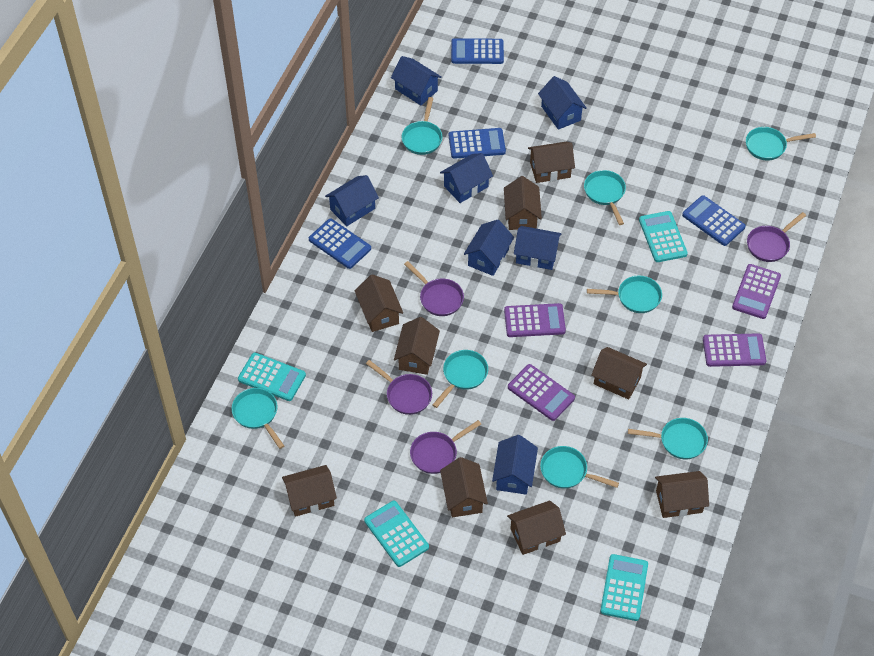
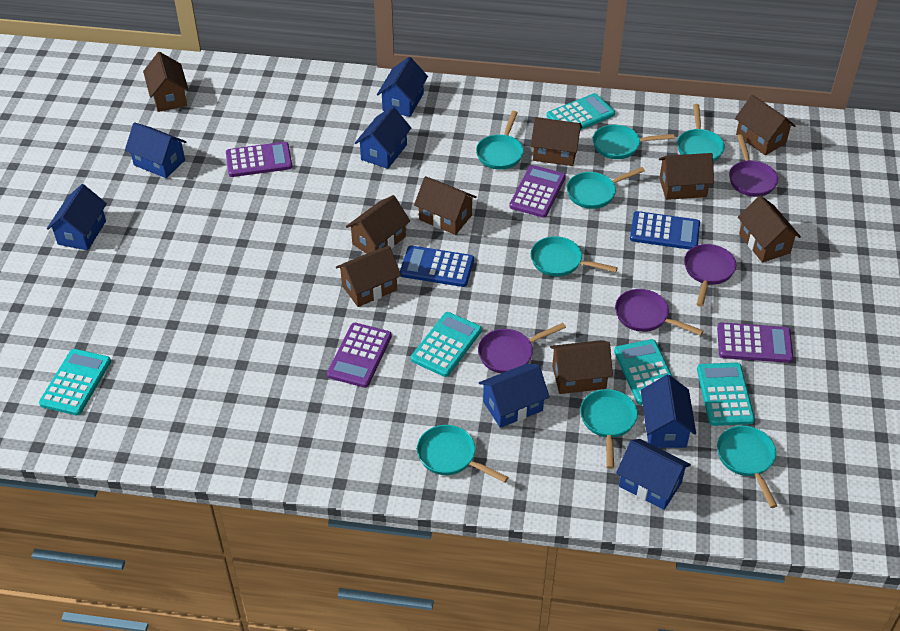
blue calculator: 4 -> 2
turquoise calculator: 4 -> 5

